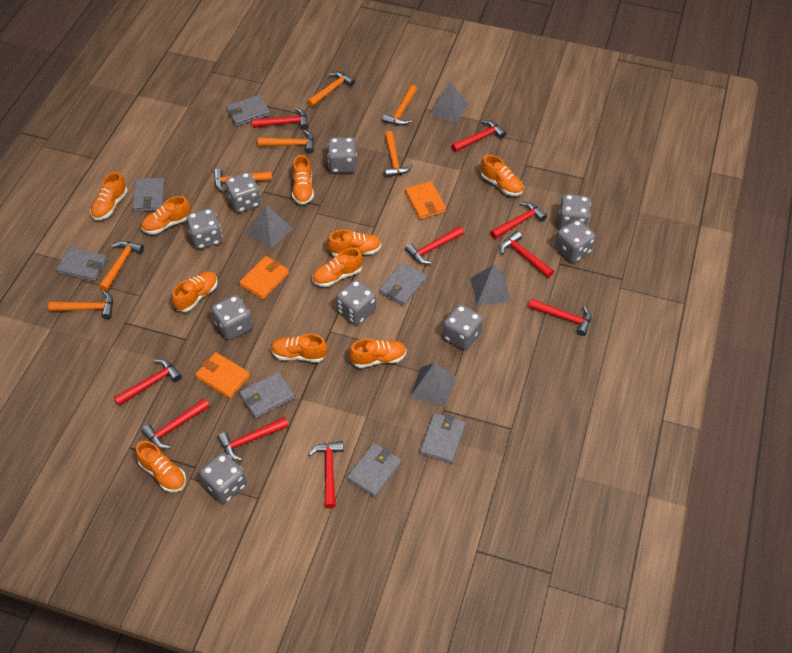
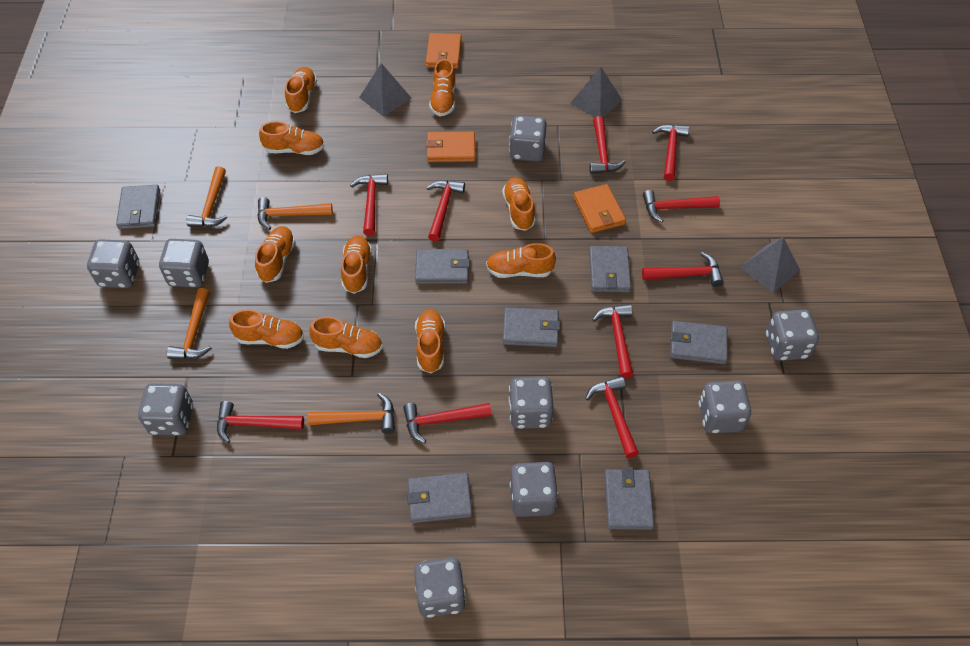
grey pyramid: 4 -> 3
orange hammer: 7 -> 4

